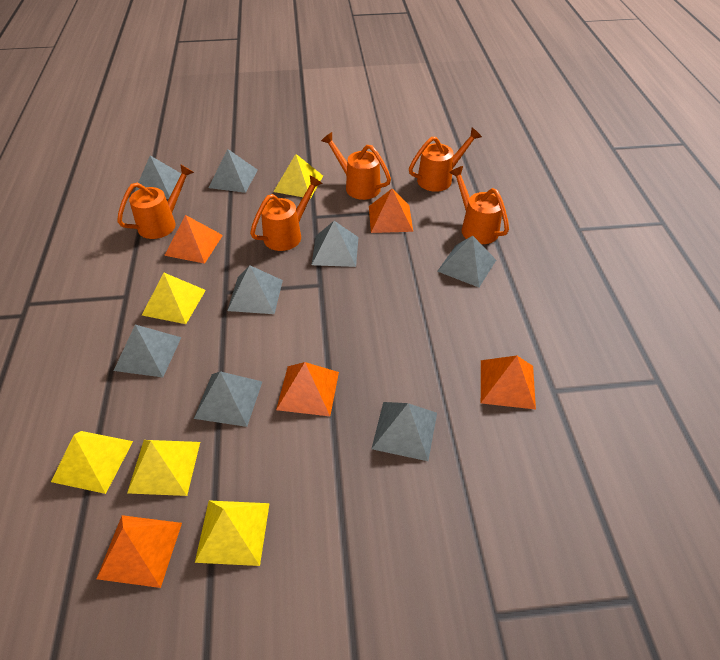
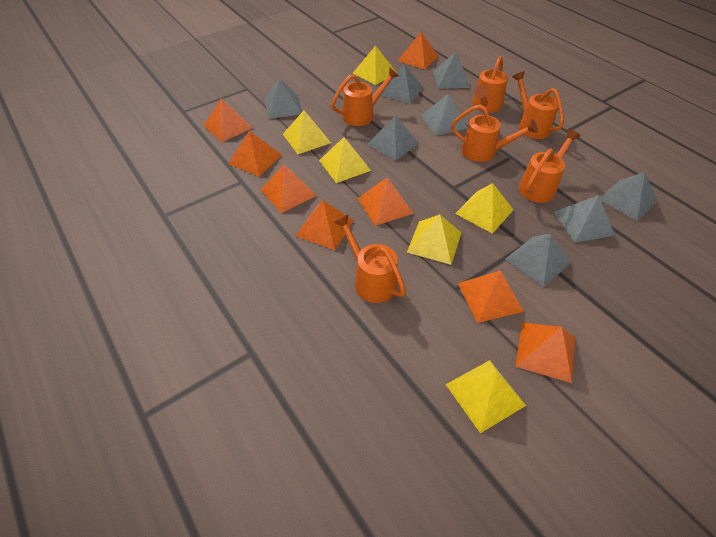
orange pyramid: 5 -> 8
orange watering can: 5 -> 6
yellow pyramid: 5 -> 6

